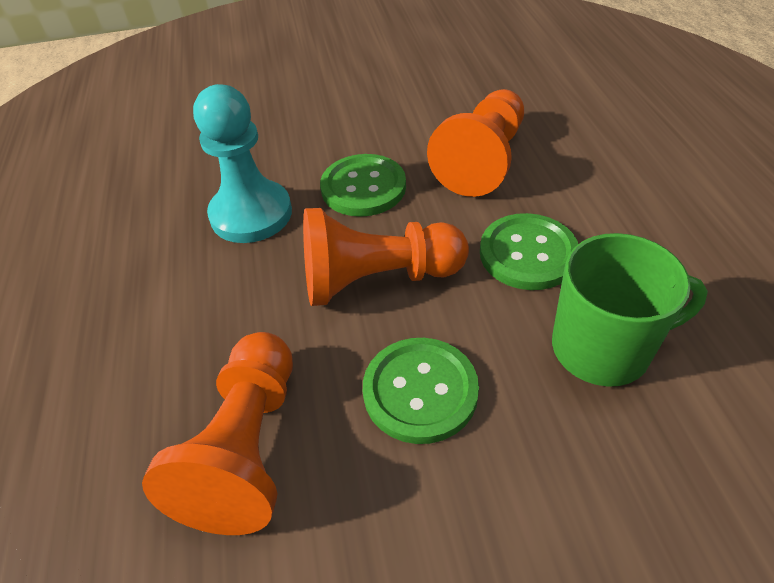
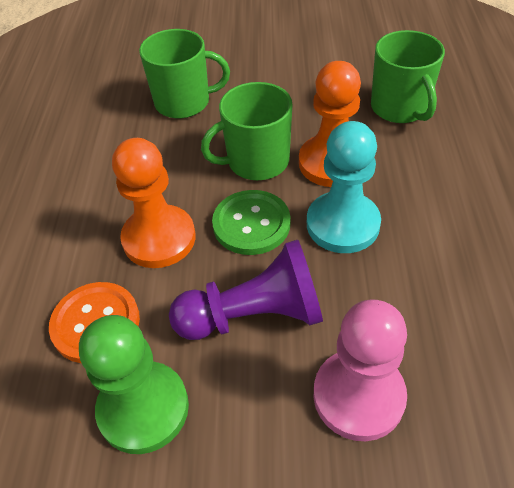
green button: 3 -> 1
green mug: 1 -> 3
green pawn: 0 -> 1
orange button: 0 -> 1
orange pawn: 3 -> 2
pink pawn: 0 -> 1
purple pawn: 0 -> 1

